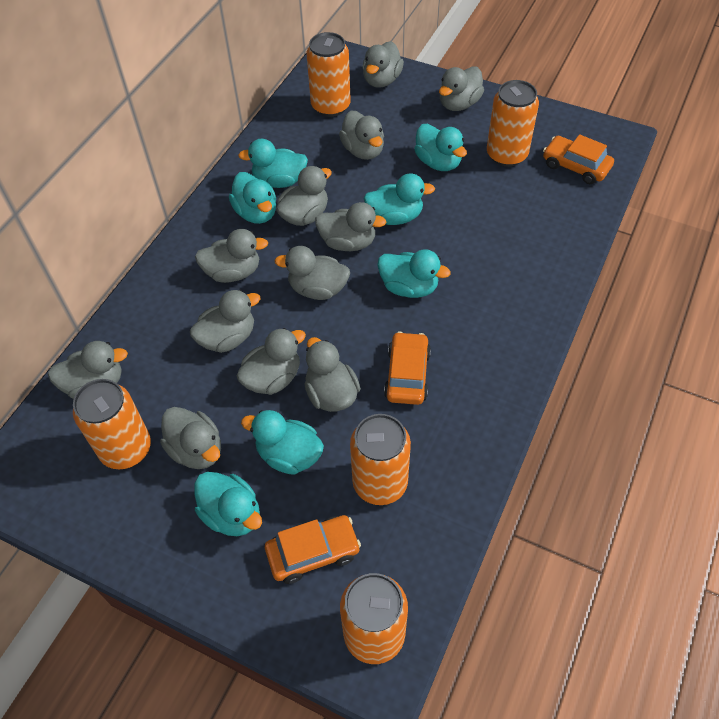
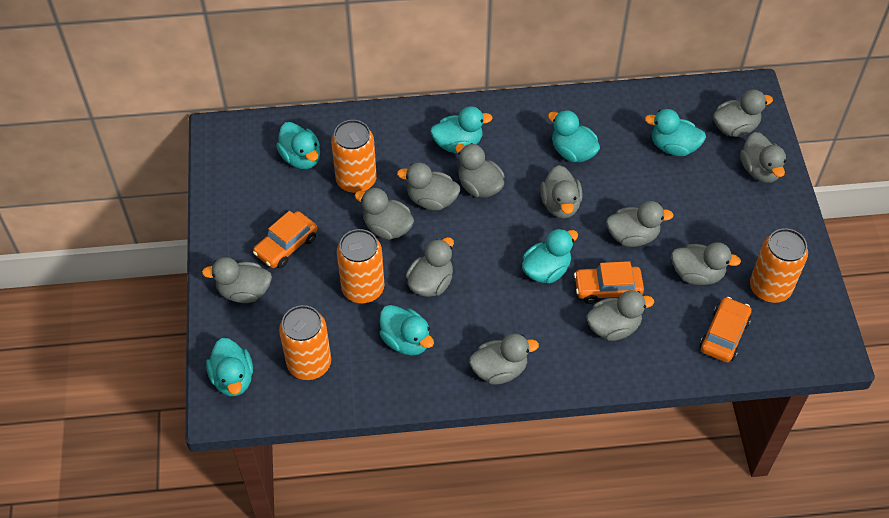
orange can: 5 -> 4

